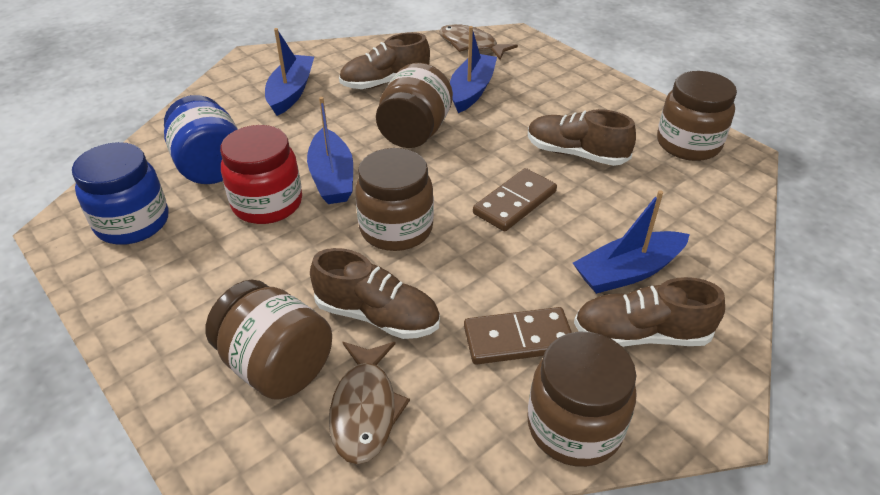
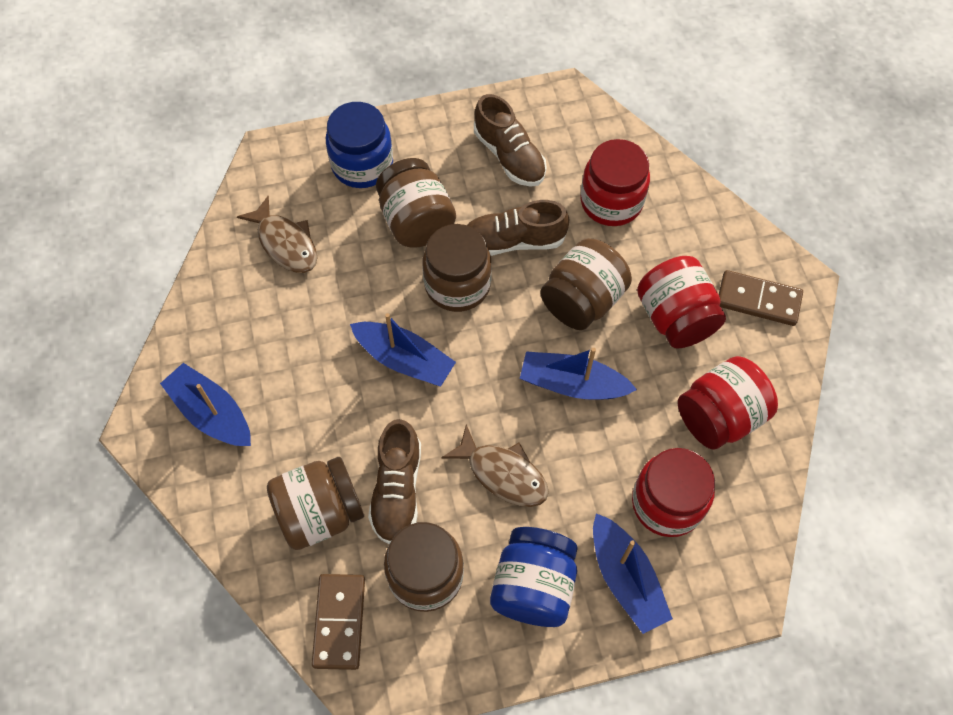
brown shoe: 4 -> 3
red jar: 1 -> 4

